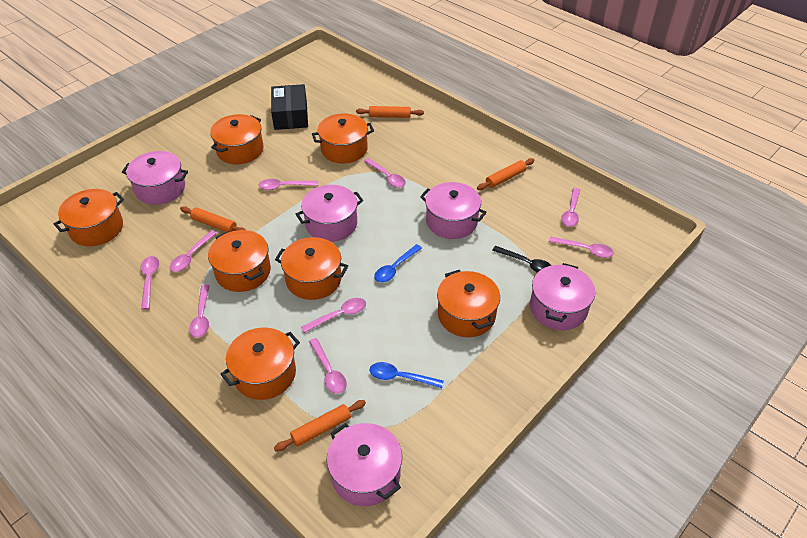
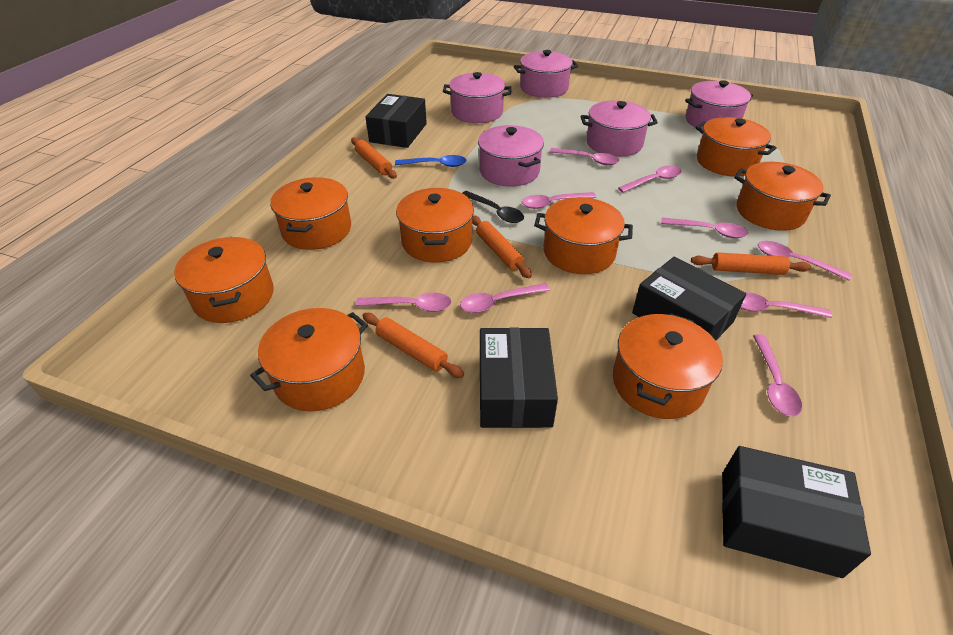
black box: 1 -> 4
blue spoon: 2 -> 1
orange pot: 7 -> 8

